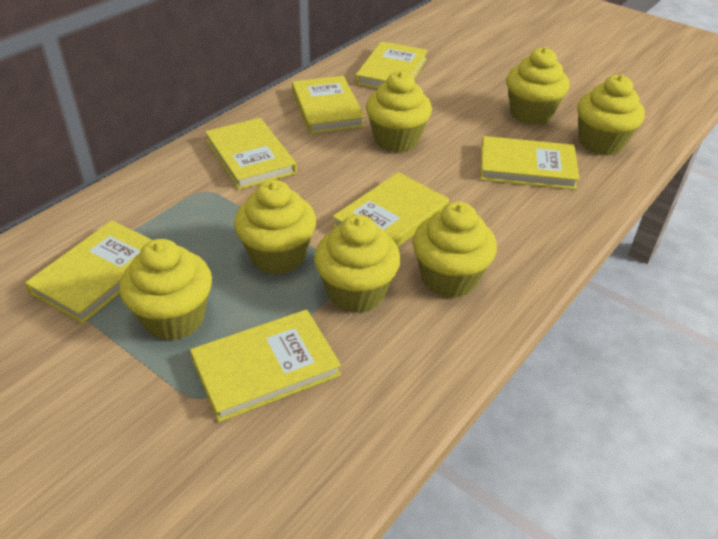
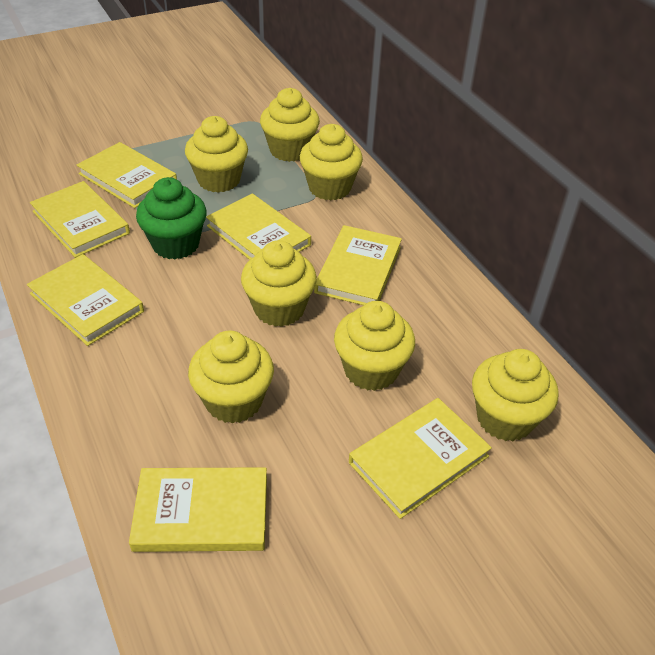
green cupcake: 0 -> 1

